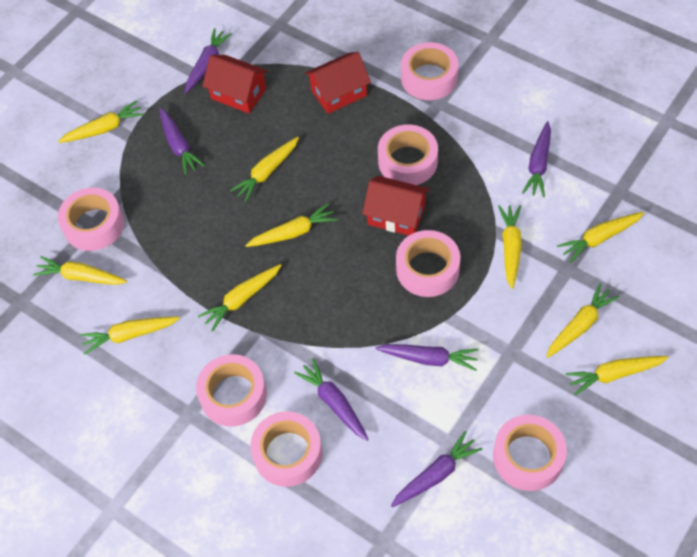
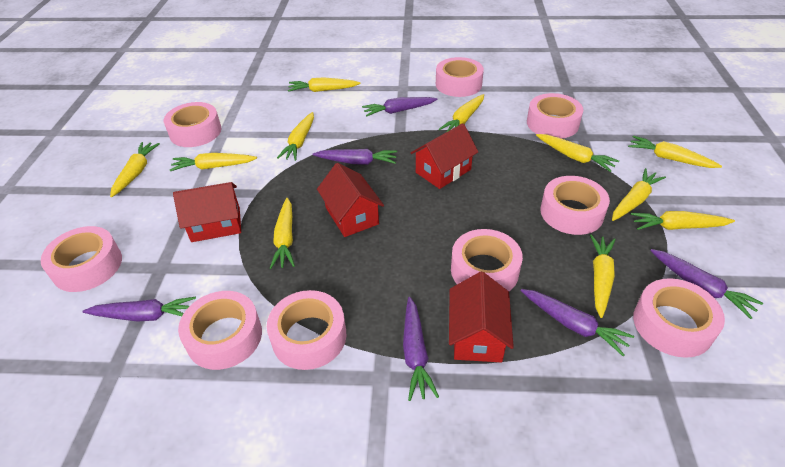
pink tape: 7 -> 9
red house: 3 -> 4
yellow carrot: 10 -> 11

